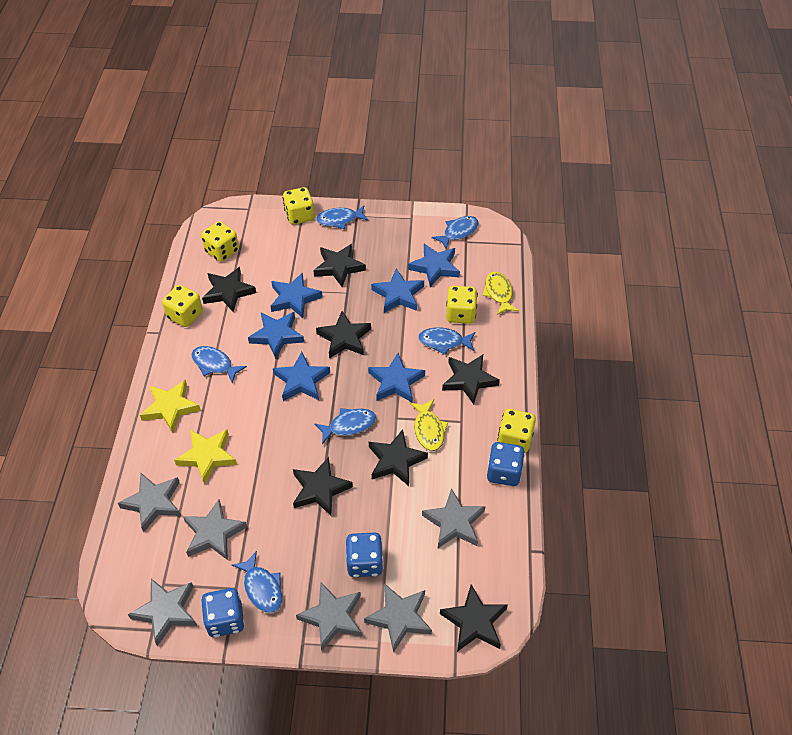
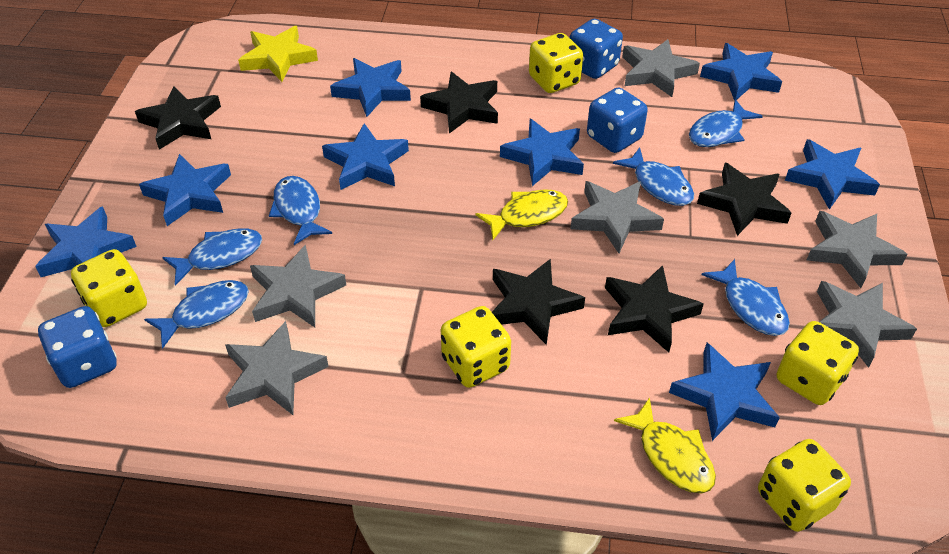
black star: 7 -> 5
blue star: 6 -> 8
yellow star: 2 -> 1

